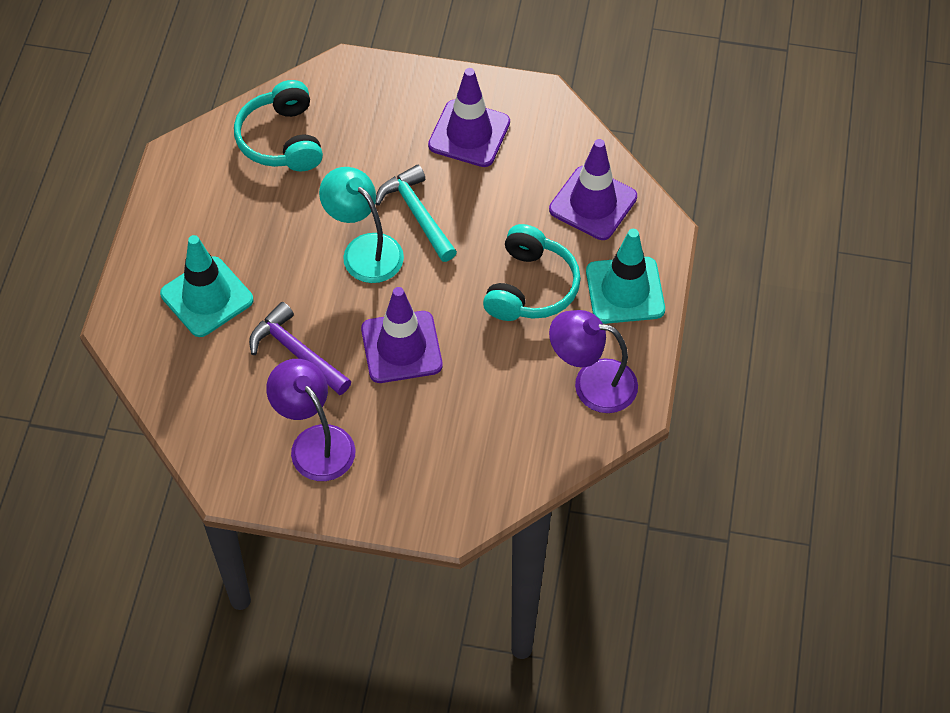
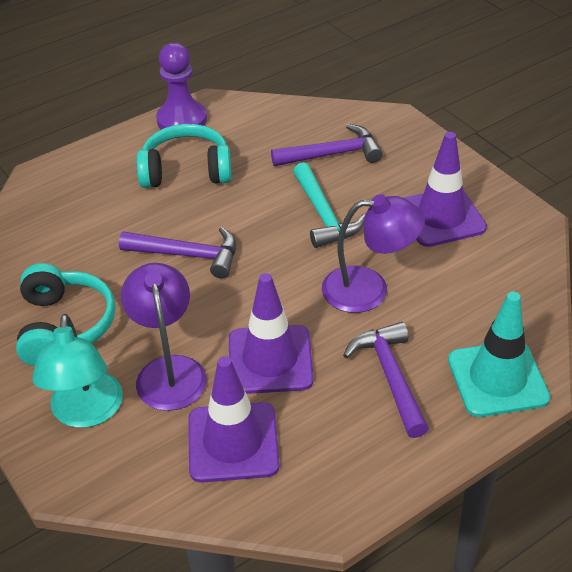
purple hammer: 1 -> 3
purple pawn: 0 -> 1
turquoise traffic cone: 2 -> 1

